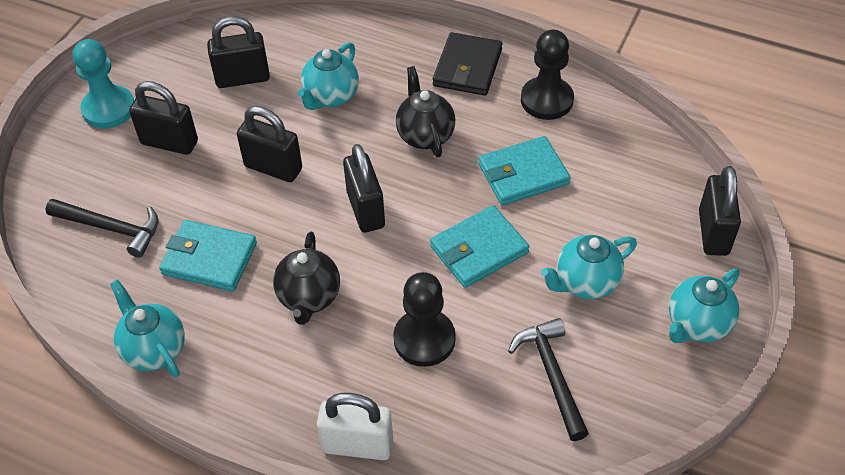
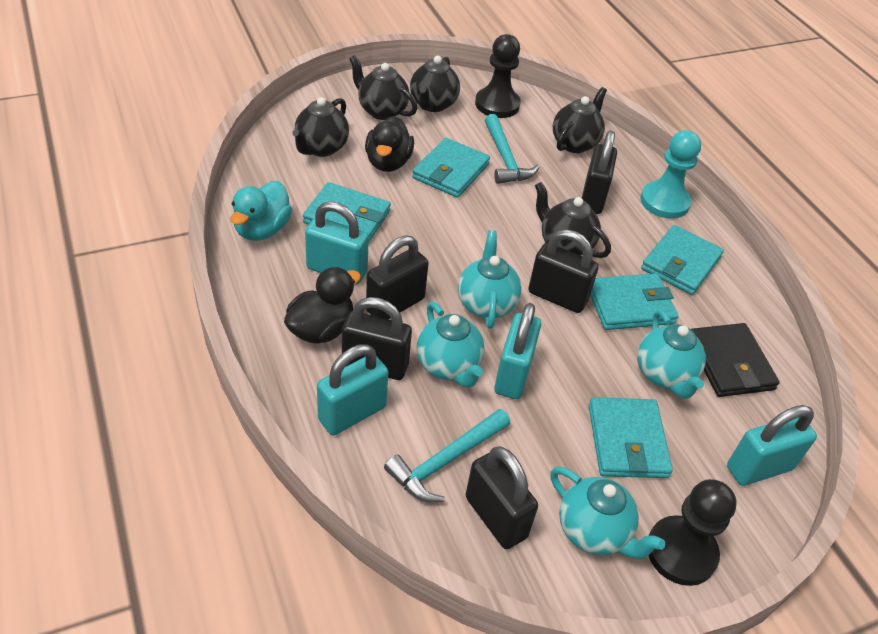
black duck: 0 -> 2
black hammer: 2 -> 0
black teapot: 2 -> 5
turquoise duck: 0 -> 1
turquoise hammer: 0 -> 2
turquoise padlock: 0 -> 4
turquoise wallet: 3 -> 5
white padlock: 1 -> 0

